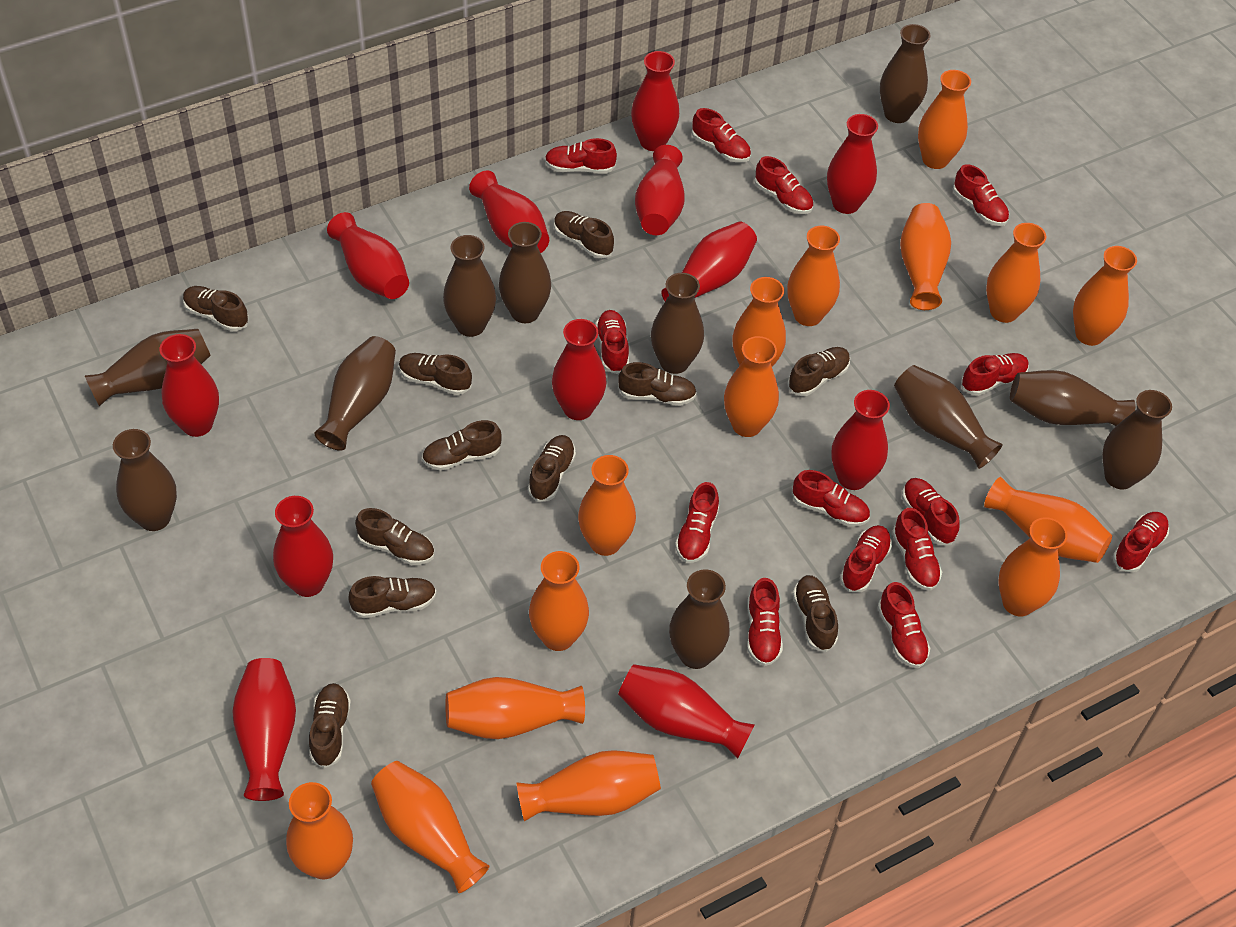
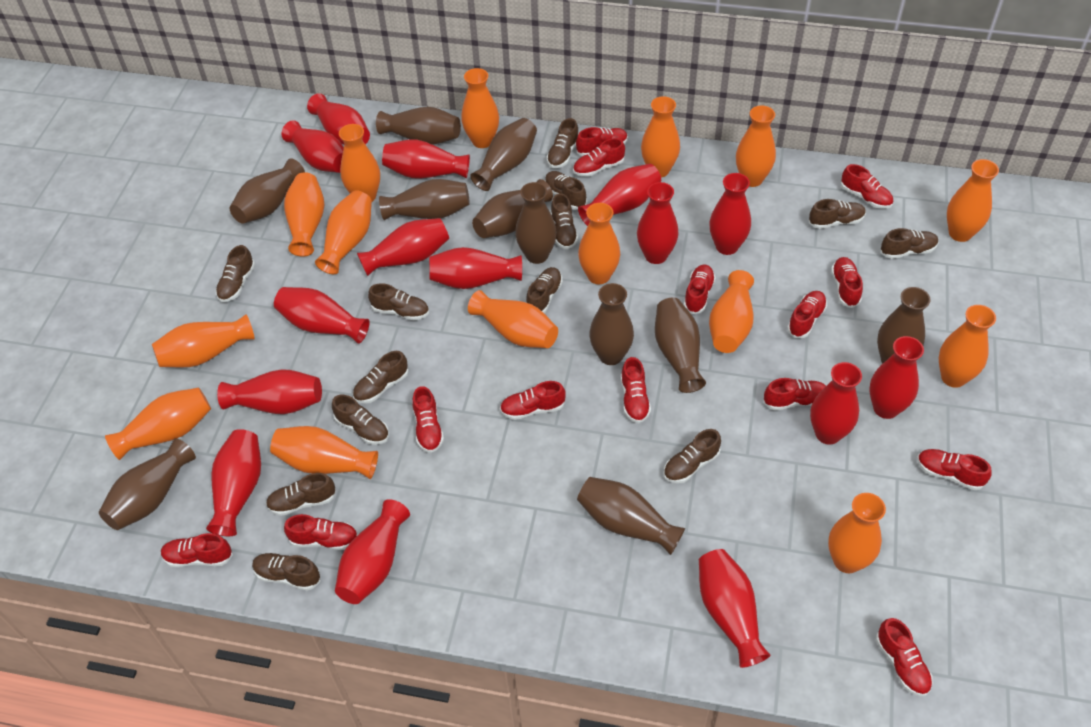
brown shoe: 11 -> 13
red vase: 12 -> 15

